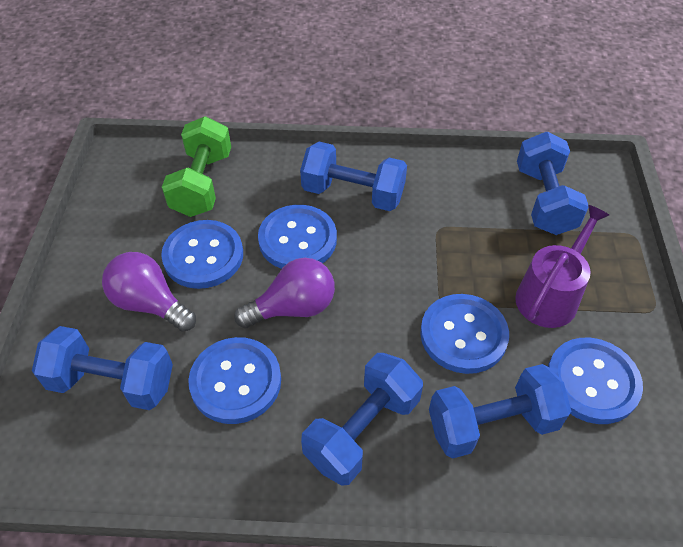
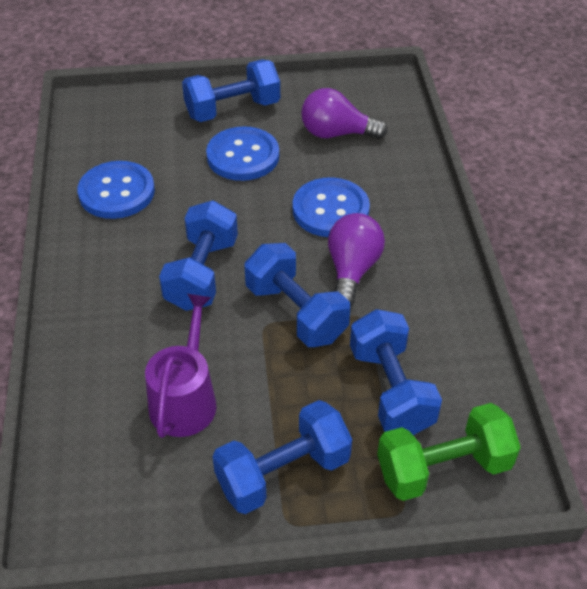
blue button: 5 -> 3

